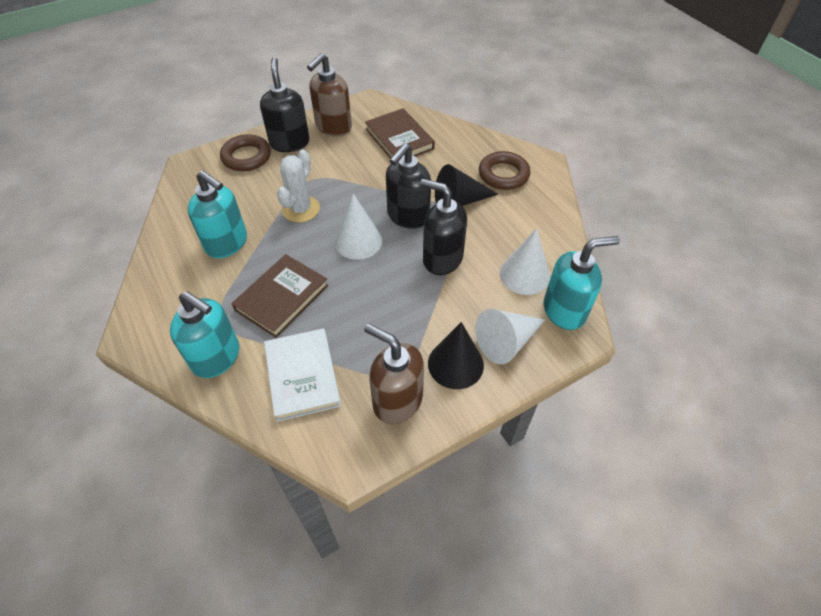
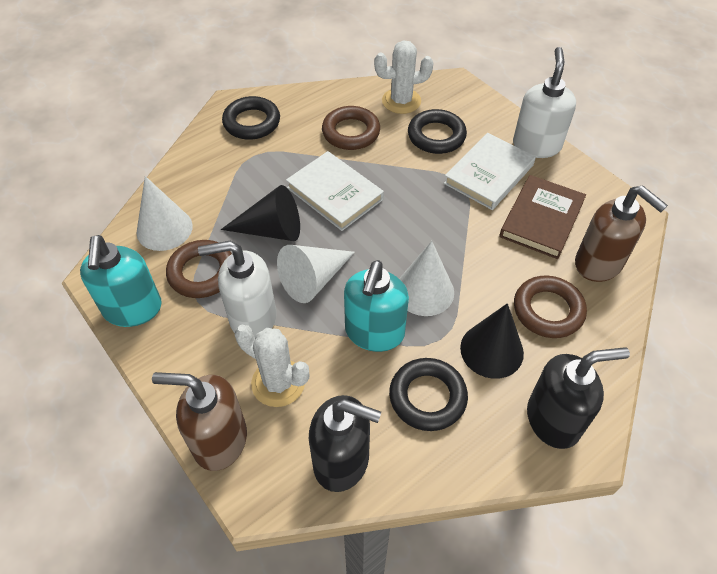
black ring: 0 -> 3
black soap dispenser: 3 -> 2
brown book: 2 -> 1
brown ring: 2 -> 3
turquoise soap dispenser: 3 -> 2
white book: 1 -> 2
white cactus: 1 -> 2
white soap dispenser: 0 -> 2

